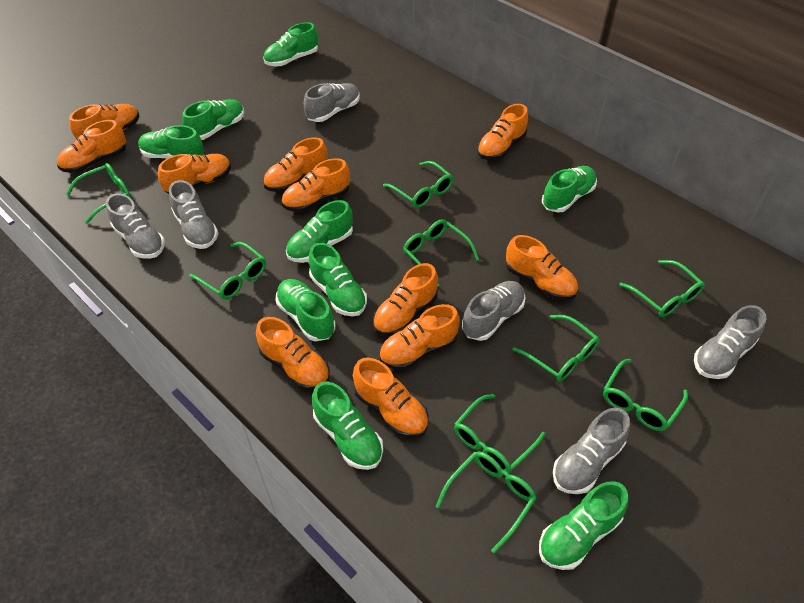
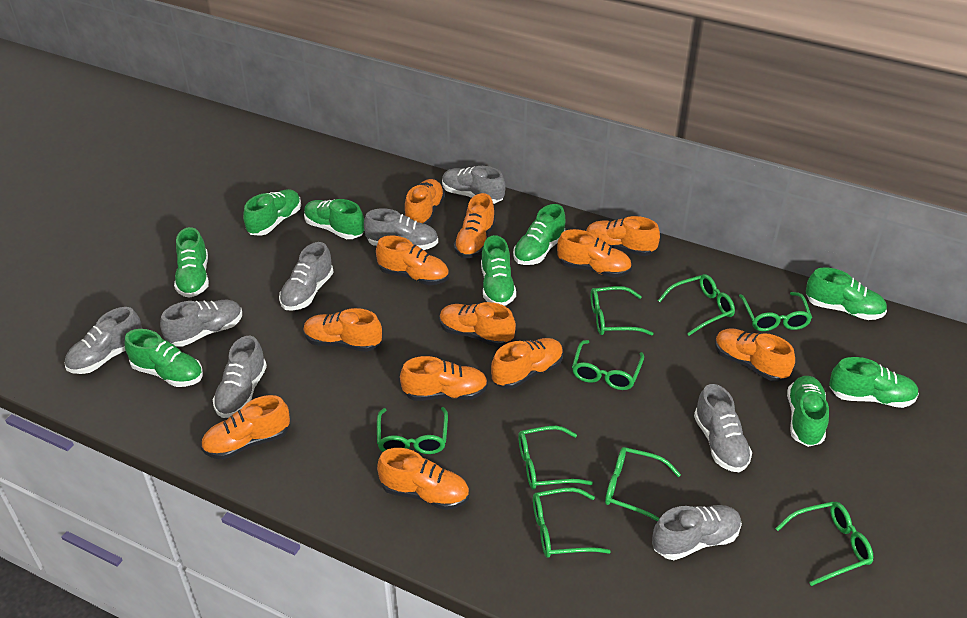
grey shoe: 6 -> 8
orange shoe: 11 -> 12

